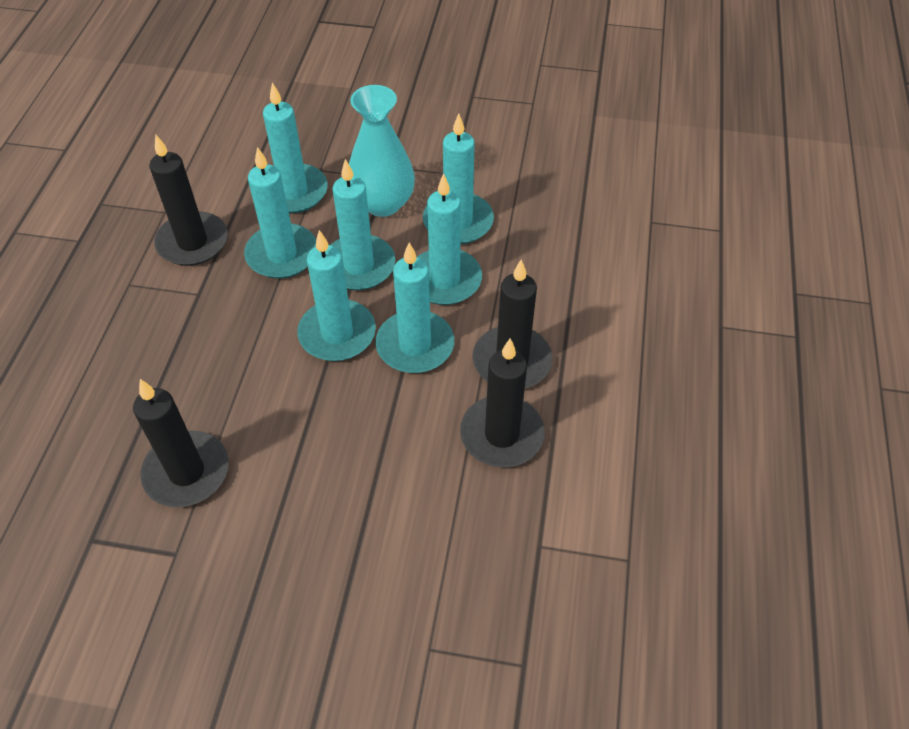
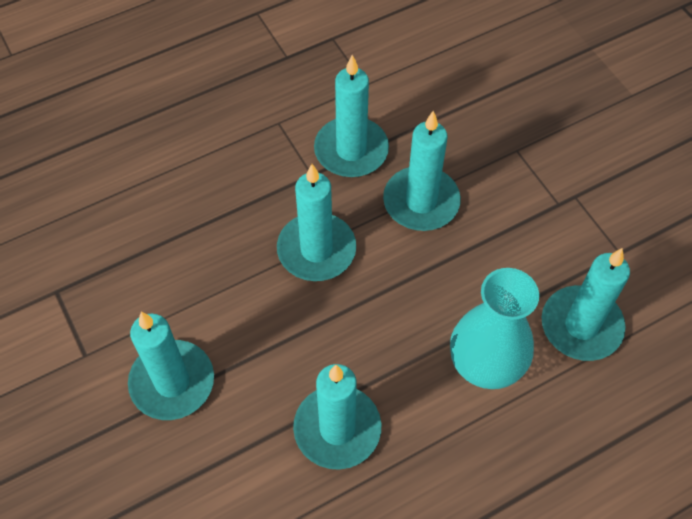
black candle: 4 -> 0
turquoise candle: 7 -> 6

